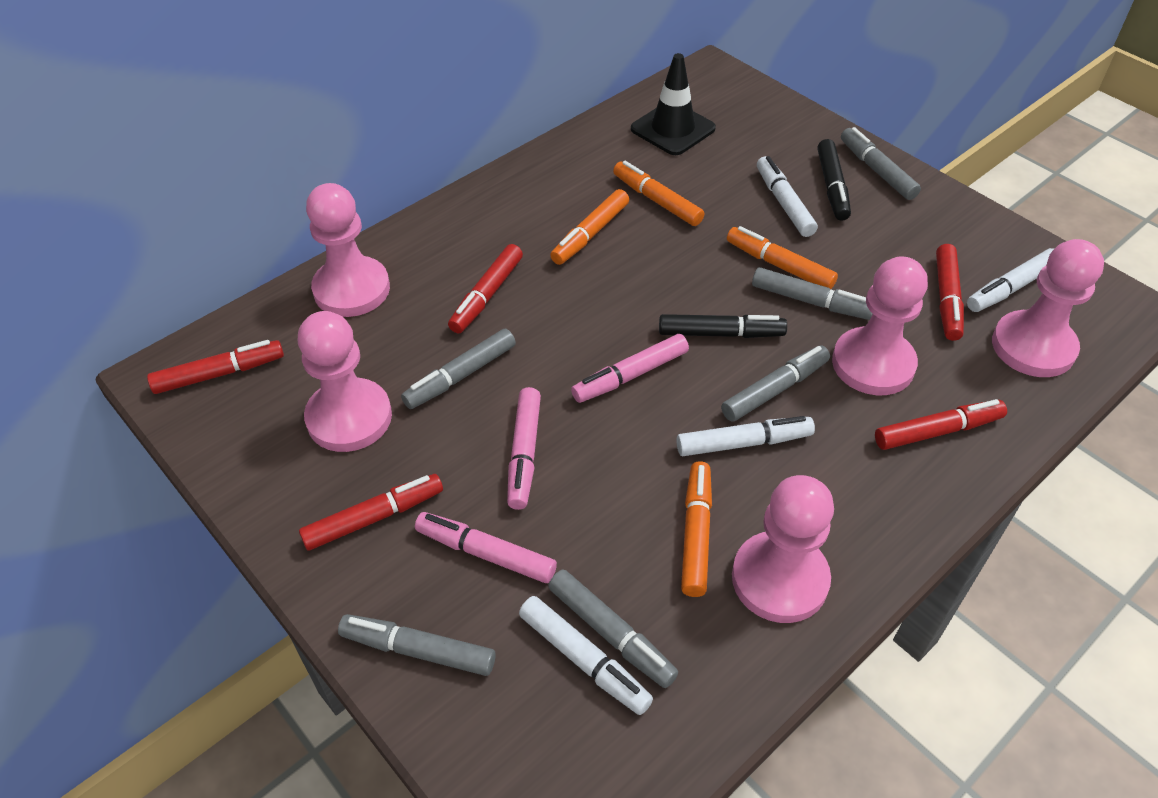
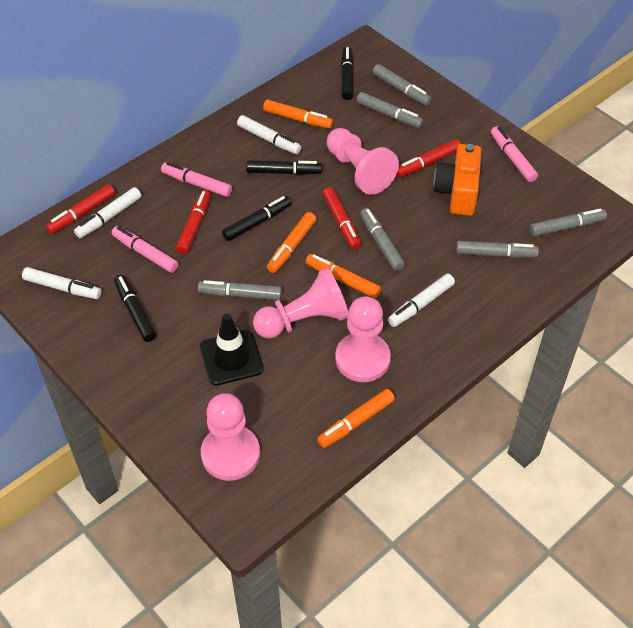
black marker: 2 -> 4
orange camera: 0 -> 1
pink pawn: 5 -> 4
red marker: 5 -> 4

